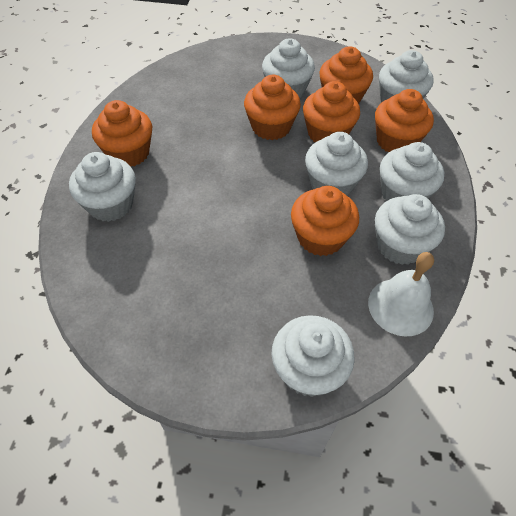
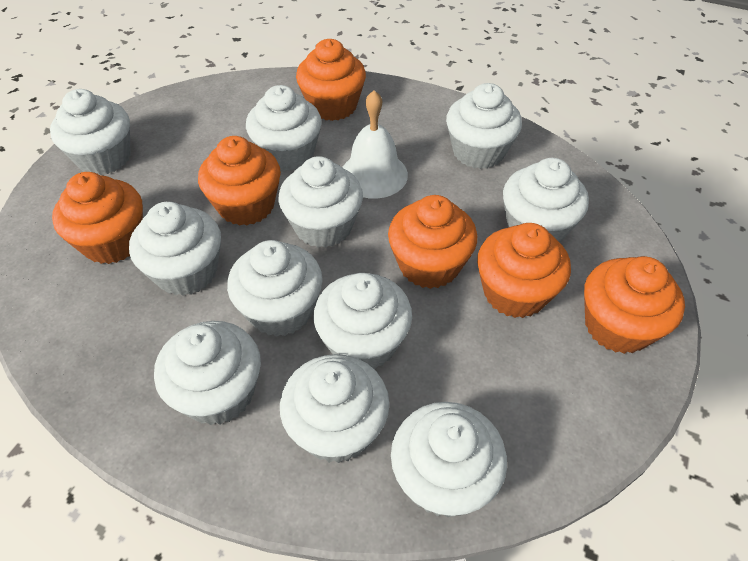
white cupcake: 7 -> 11

